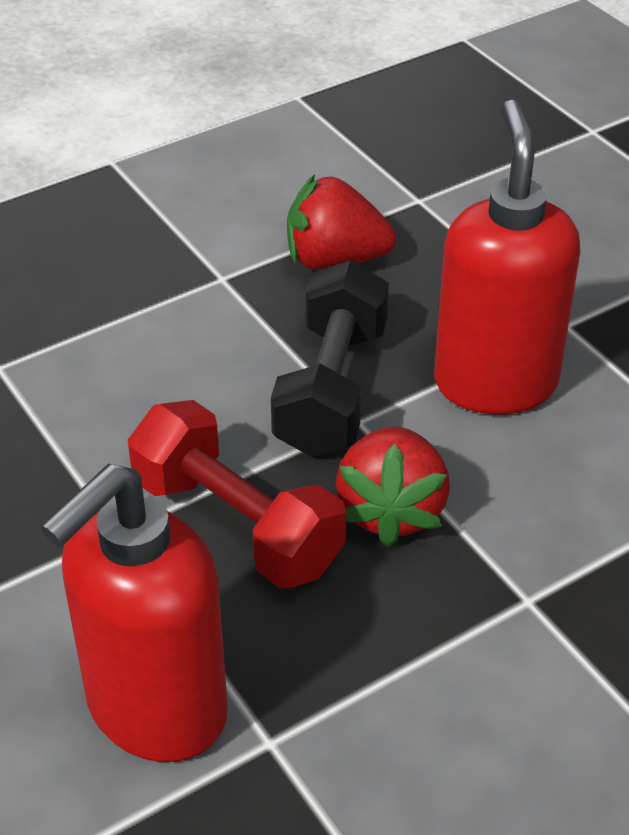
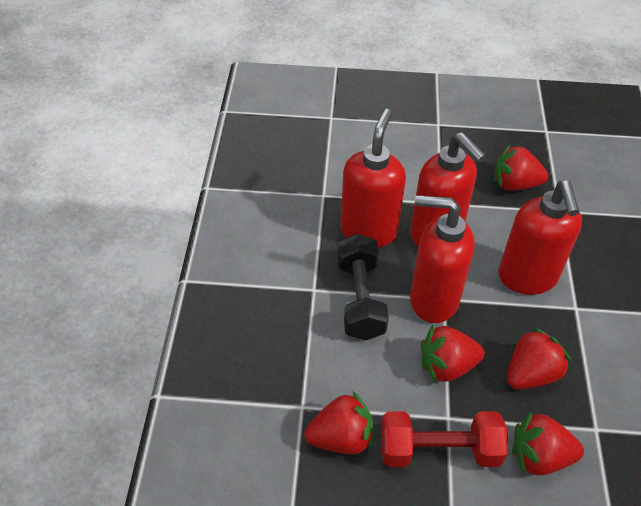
red soap dispenser: 2 -> 4
red strawberry: 2 -> 5

